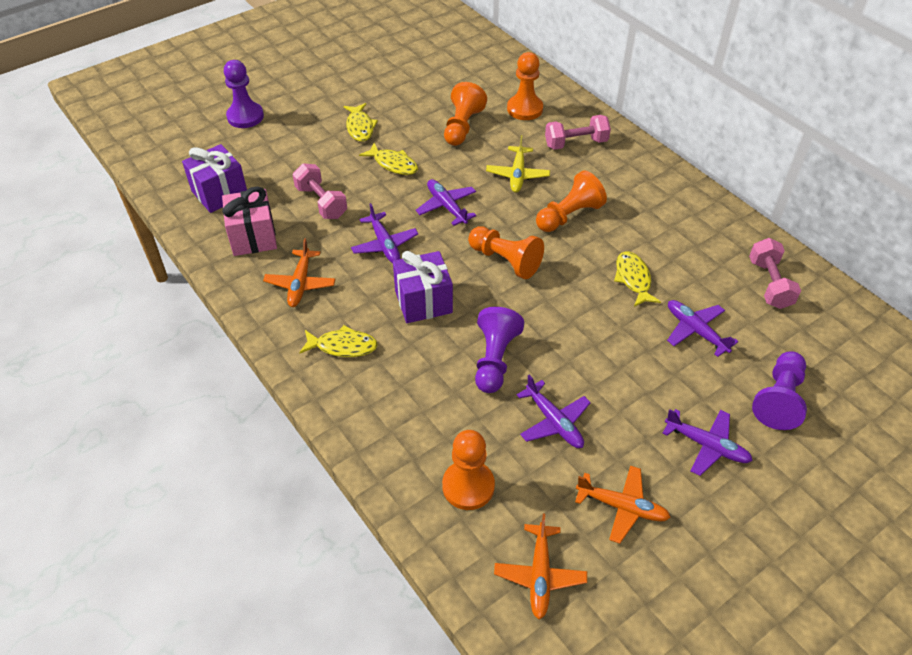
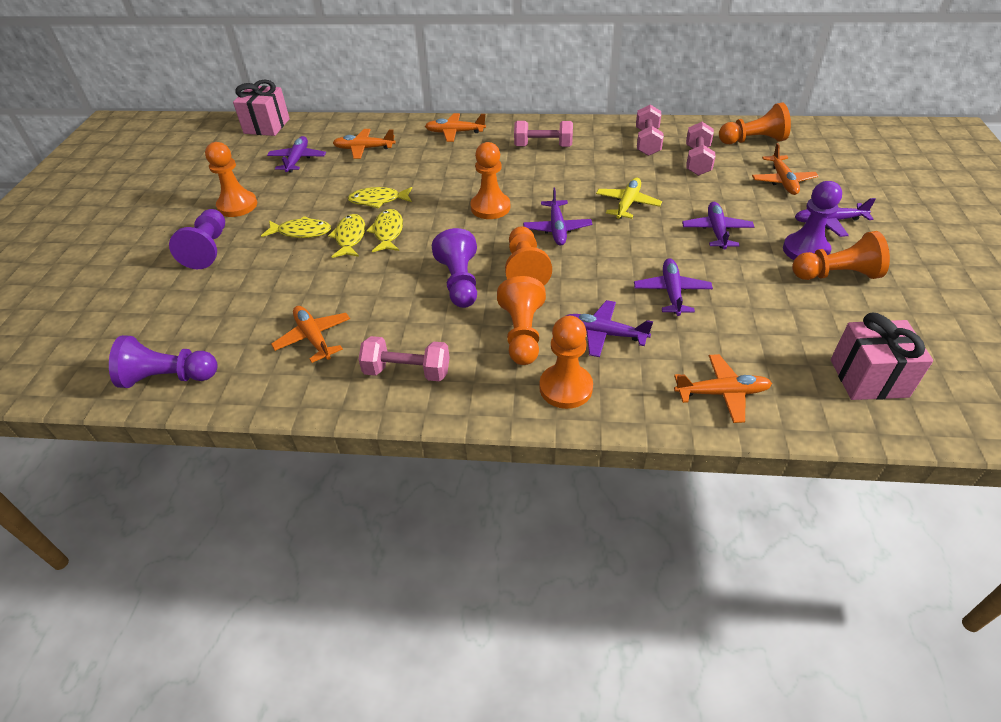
orange pawn: 5 -> 7
orange plane: 3 -> 5
pink dumbbell: 3 -> 4
pink gift: 1 -> 2
purple gift: 2 -> 0
purple pawn: 3 -> 4
purple plane: 5 -> 6

